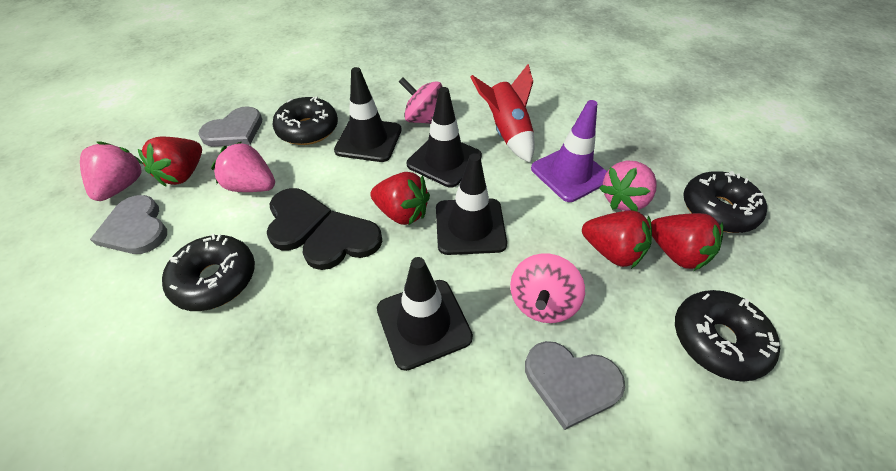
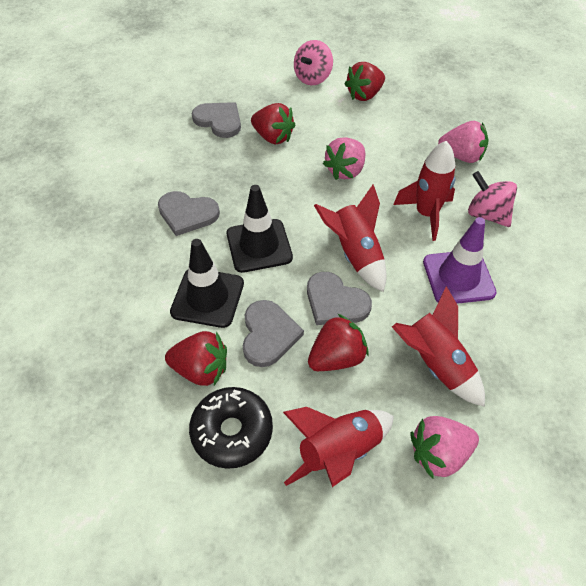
black donut: 4 -> 1
black heart: 2 -> 0
black traffic cone: 4 -> 2
grey heart: 3 -> 4
red rocket: 1 -> 4

